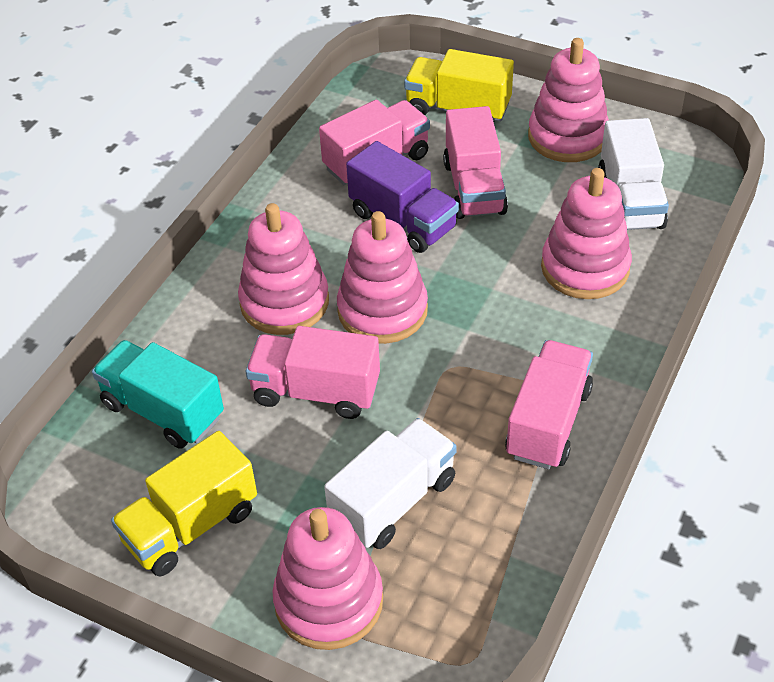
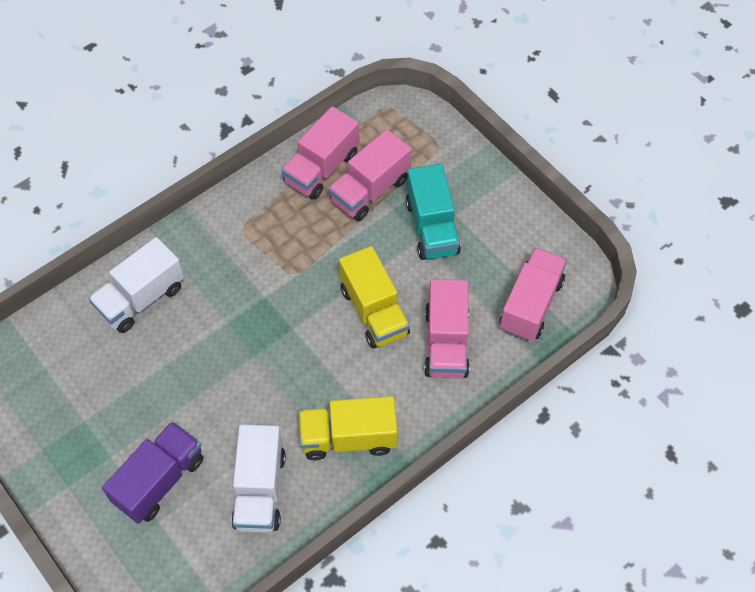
pink stacking toy: 5 -> 0

